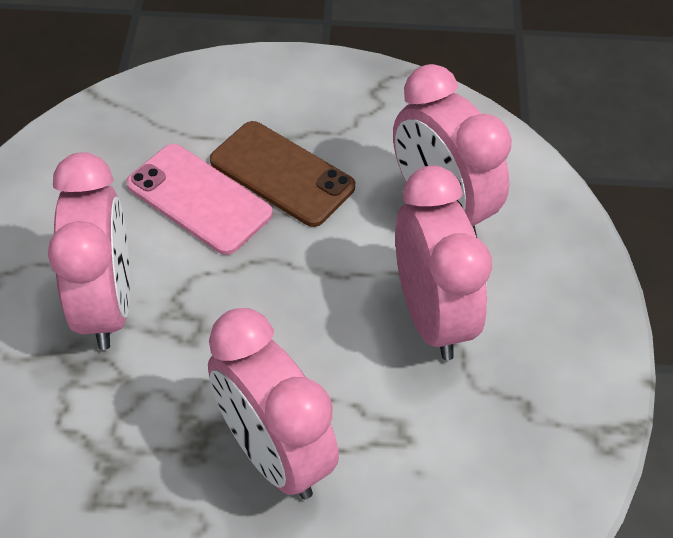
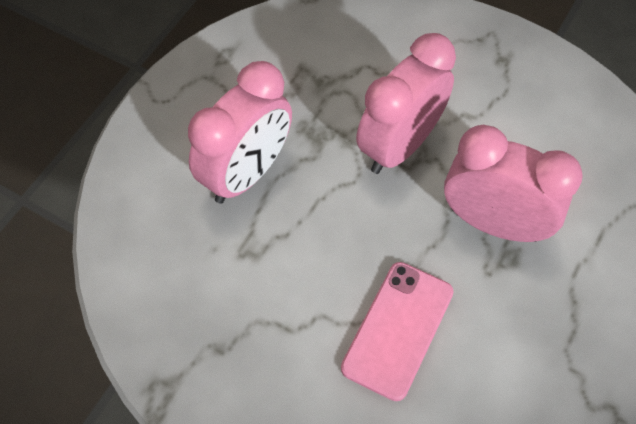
brown phone: 1 -> 0
pink clock: 4 -> 3

